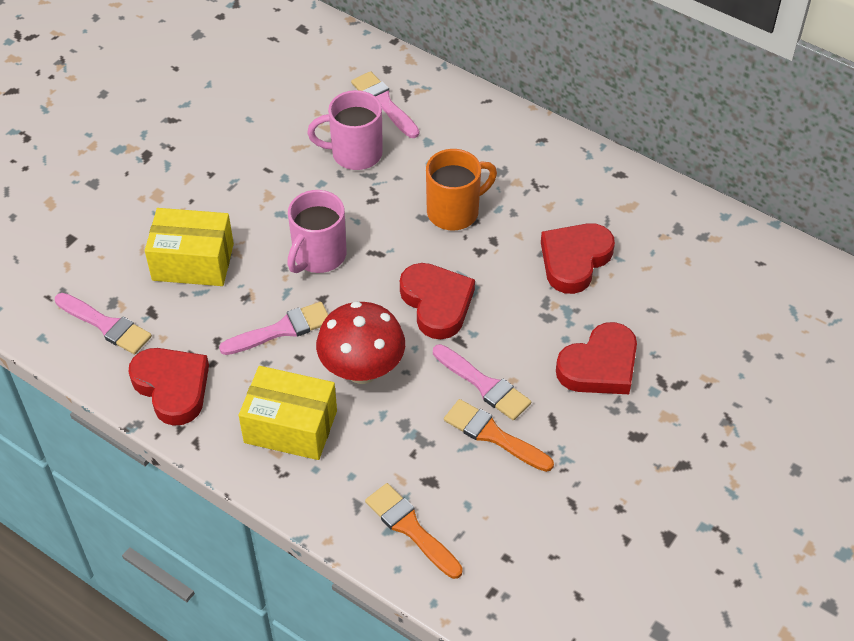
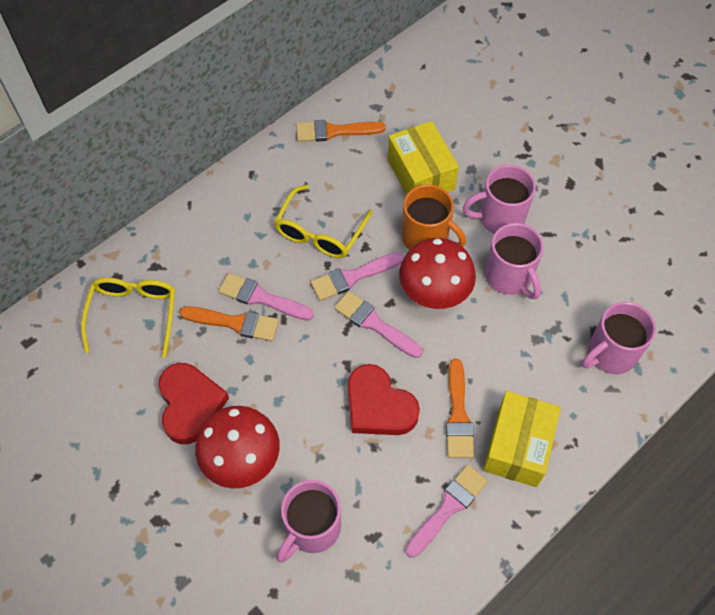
orange brush: 2 -> 3
pink mug: 2 -> 4
red heart: 4 -> 2
red mushroom: 1 -> 2
yellow glasses: 0 -> 2

